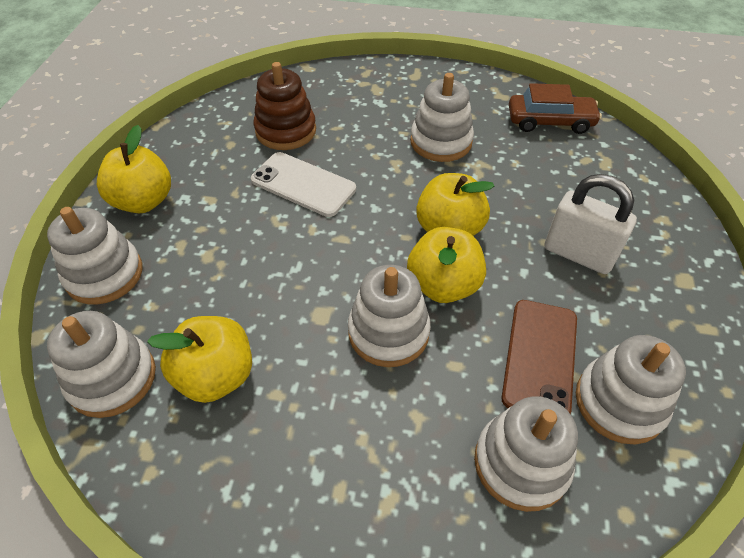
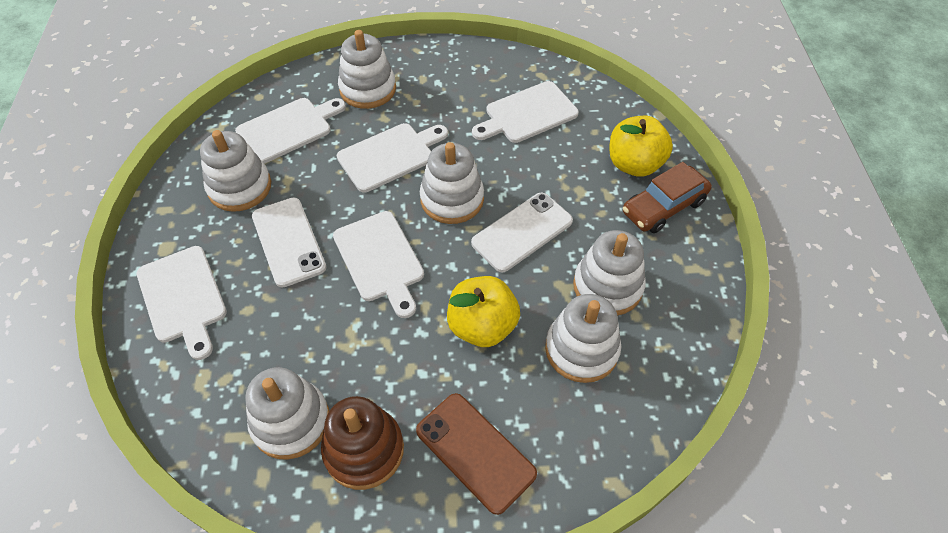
white cutting board: 0 -> 5
white padlock: 1 -> 0
white phone: 1 -> 2
yellow apple: 4 -> 2

